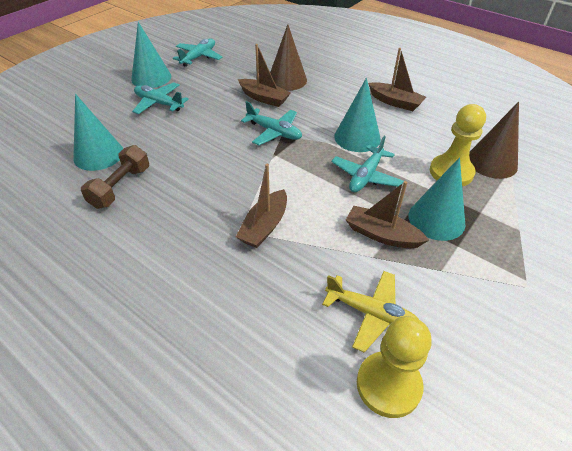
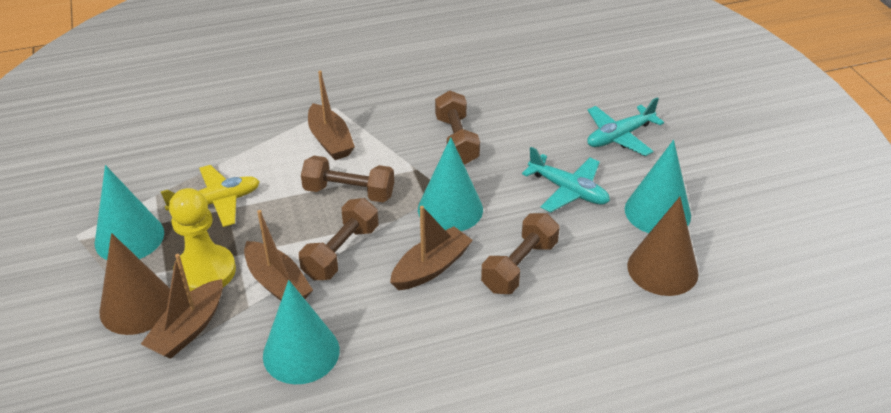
brown dumbbell: 1 -> 4
turquoise plane: 4 -> 2
yellow pawn: 2 -> 1

